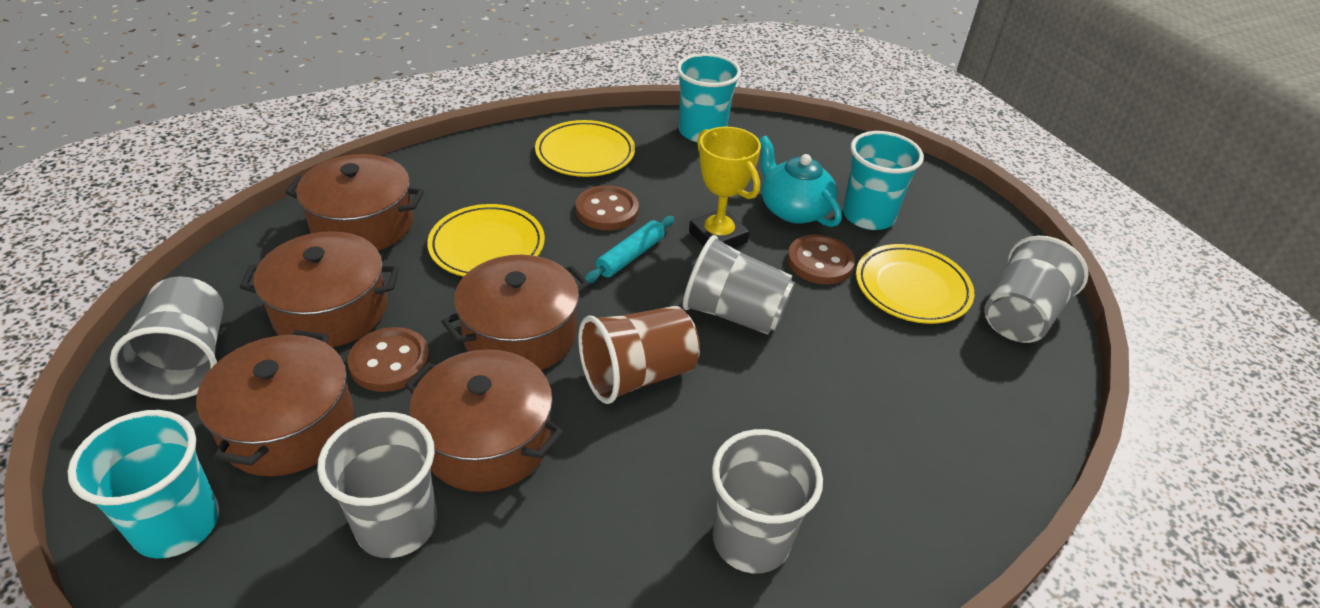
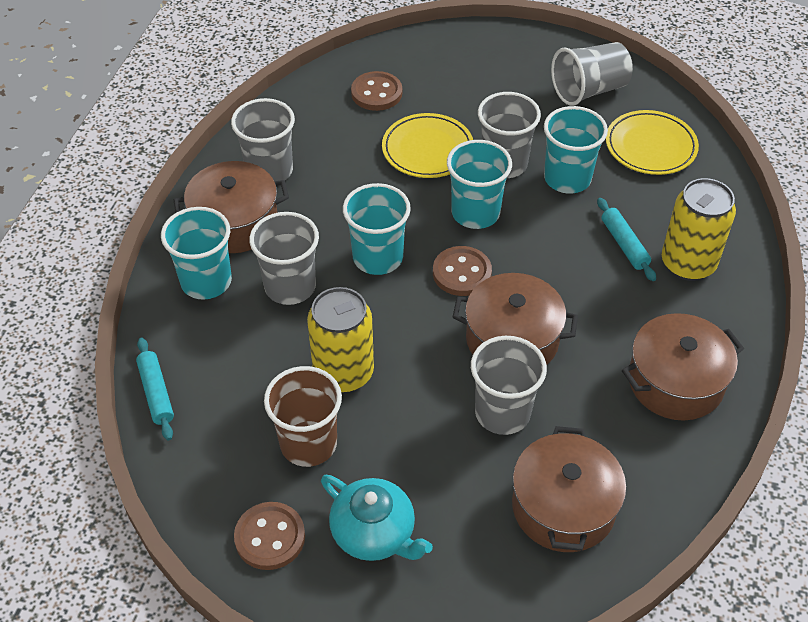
brown pot: 5 -> 4
turquoise cup: 3 -> 4
turquoise rolling pin: 1 -> 2
yellow can: 0 -> 2
yellow plate: 3 -> 2
yellow trophy: 1 -> 0

